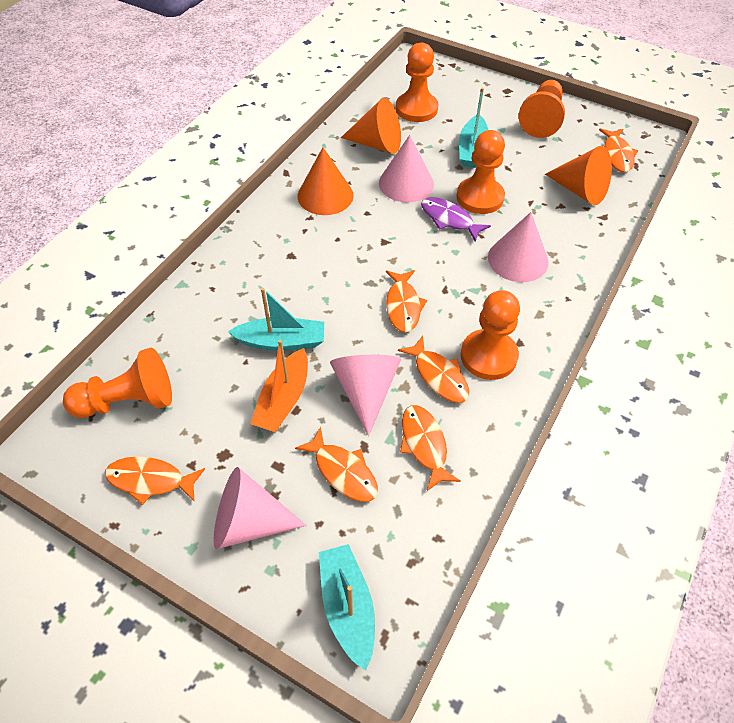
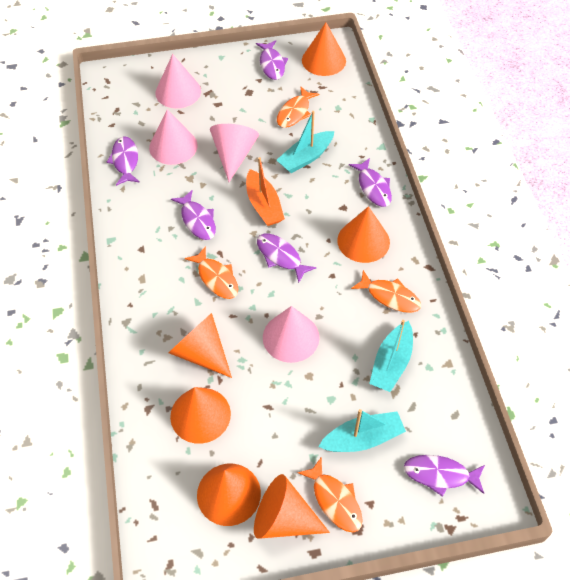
orange cone: 3 -> 6
orange fish: 6 -> 4
orange pawn: 5 -> 0
purple fish: 1 -> 6

